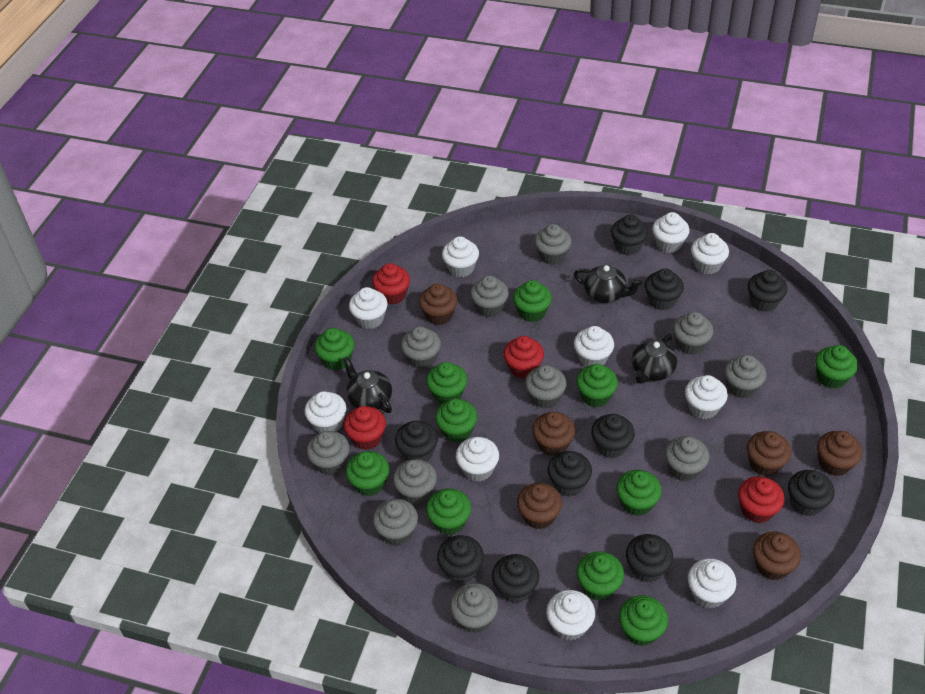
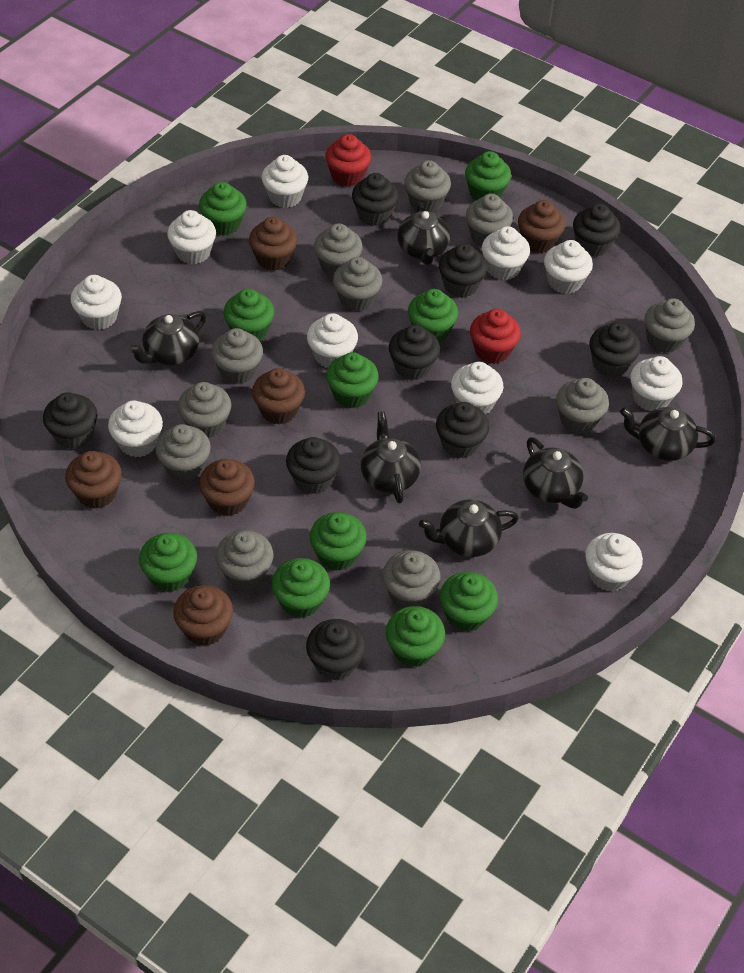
black cupcake: 10 -> 9
black teapot: 3 -> 6
green cupcake: 11 -> 10
red cupcake: 4 -> 2

